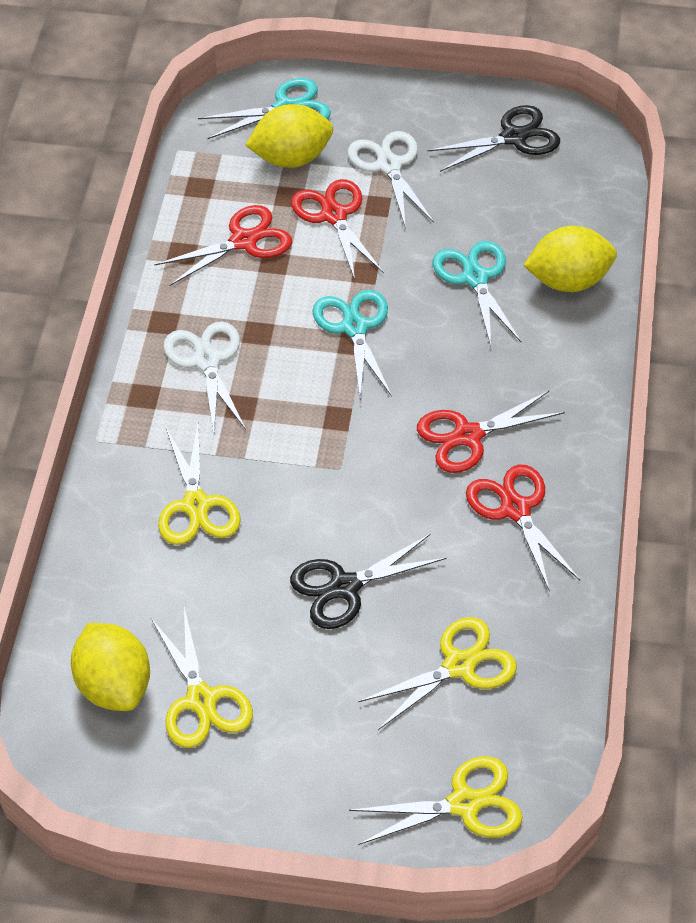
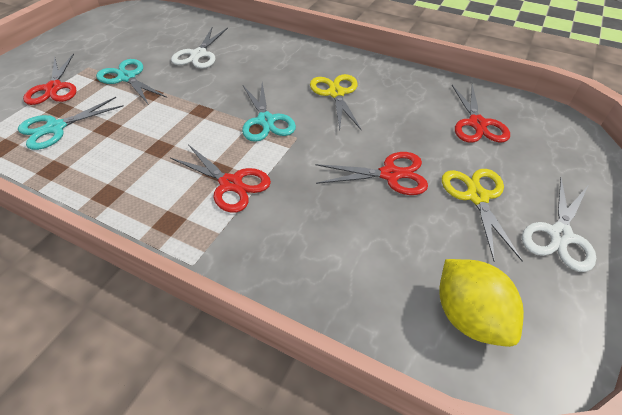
black scissors: 2 -> 0
yellow lemon: 3 -> 1
yellow scissors: 4 -> 2

